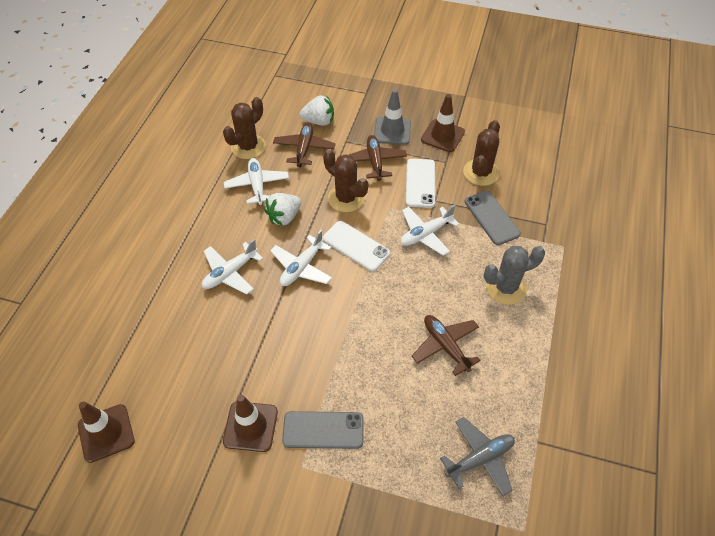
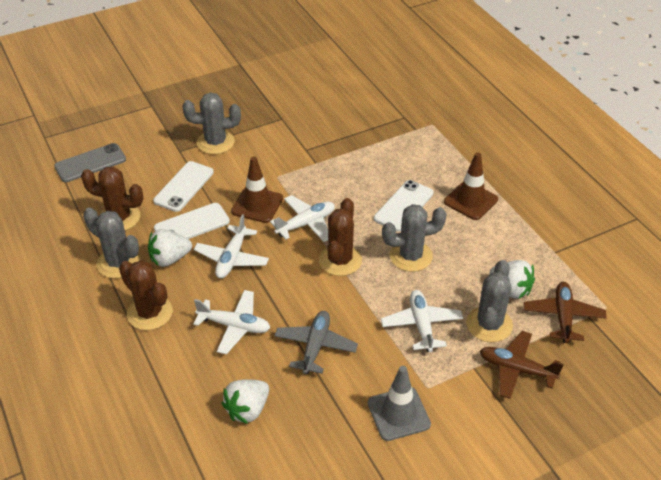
brown plane: 3 -> 2
brown traffic cone: 3 -> 2
grey cactus: 1 -> 4
grey phone: 2 -> 1
white phone: 2 -> 3
white strawberry: 2 -> 3

